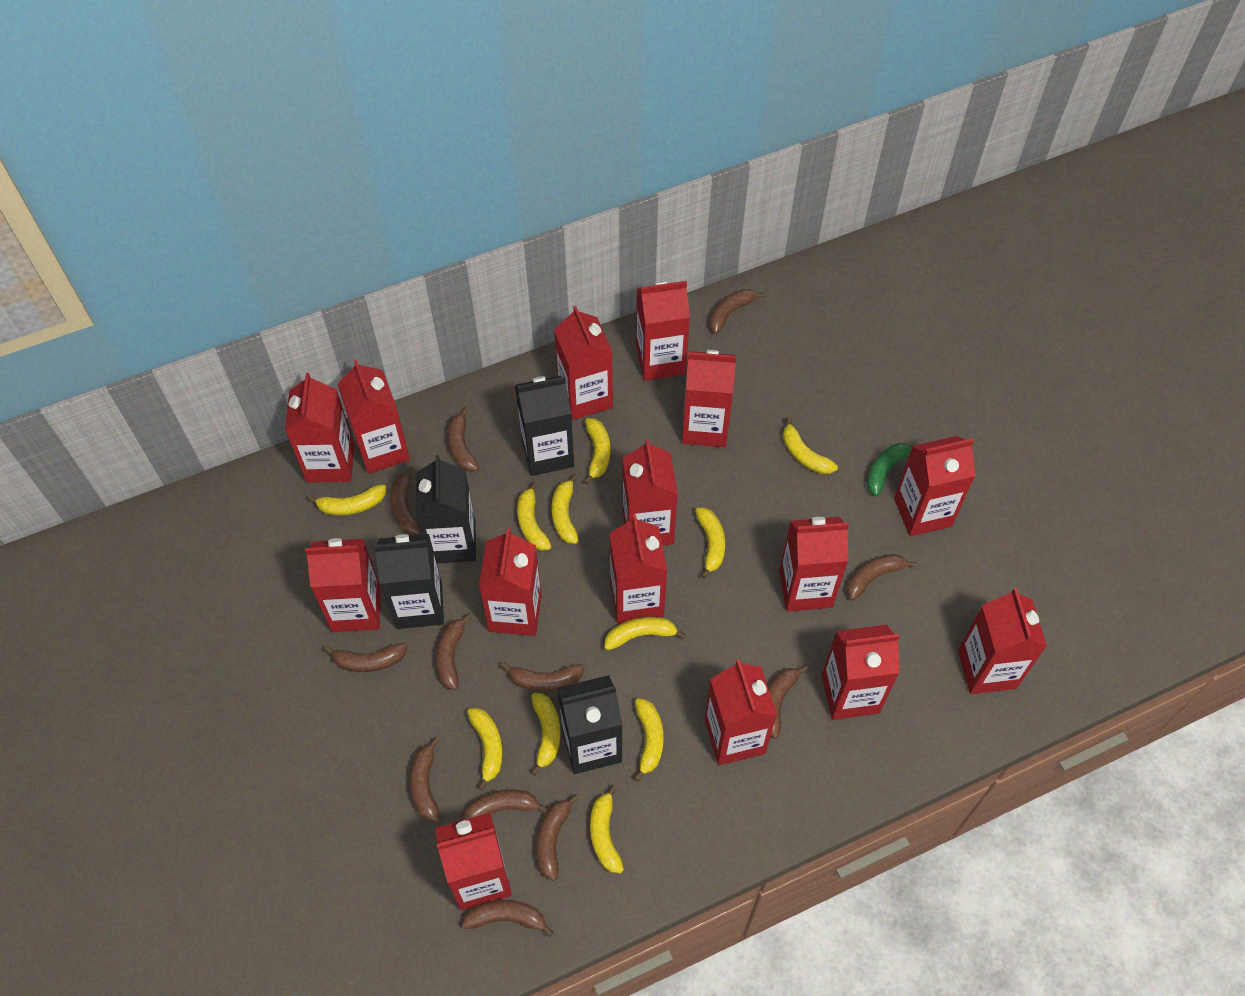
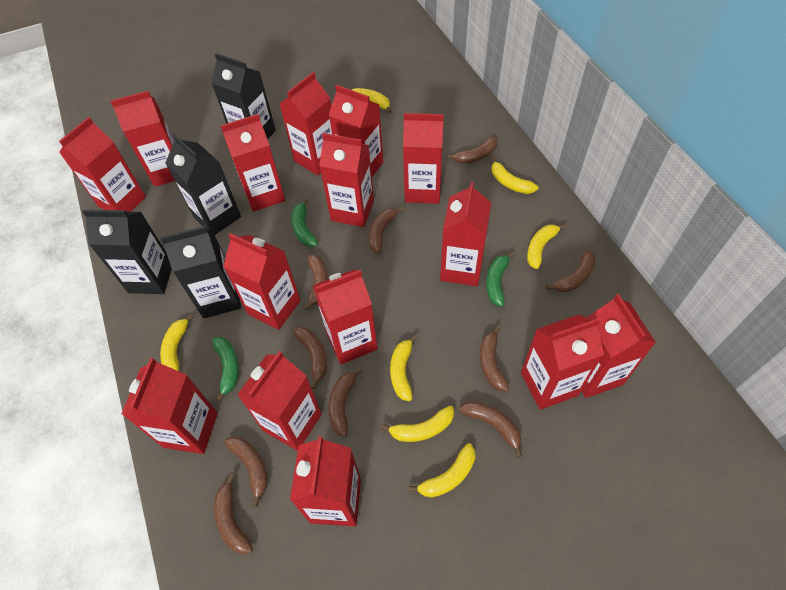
brown banana: 12 -> 10
green banana: 1 -> 3
yellow banana: 11 -> 7

